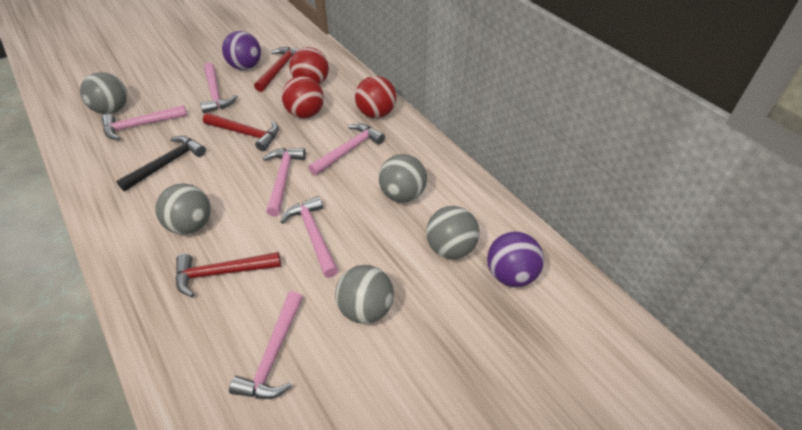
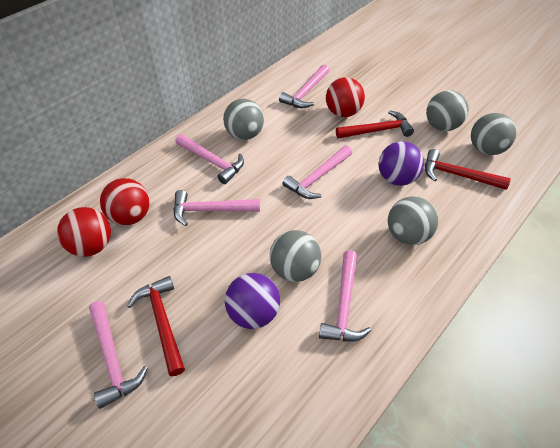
black hammer: 1 -> 0

